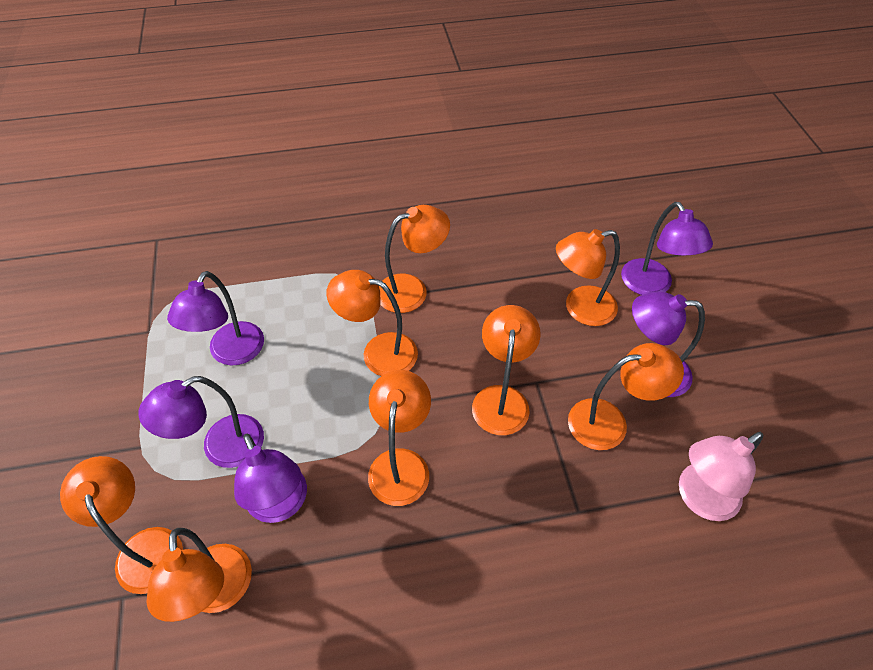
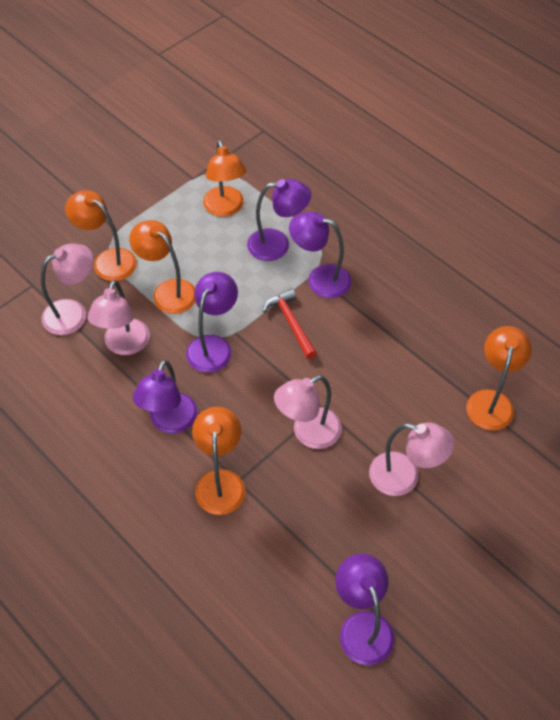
orange lamp: 8 -> 5
pink lamp: 1 -> 4
red hammer: 0 -> 1

